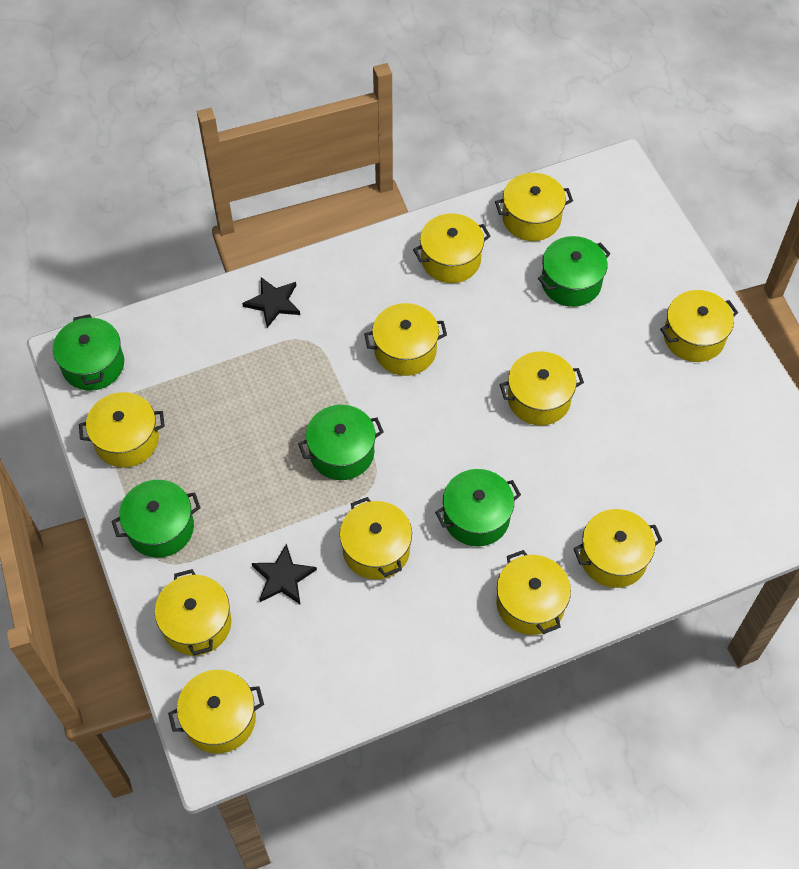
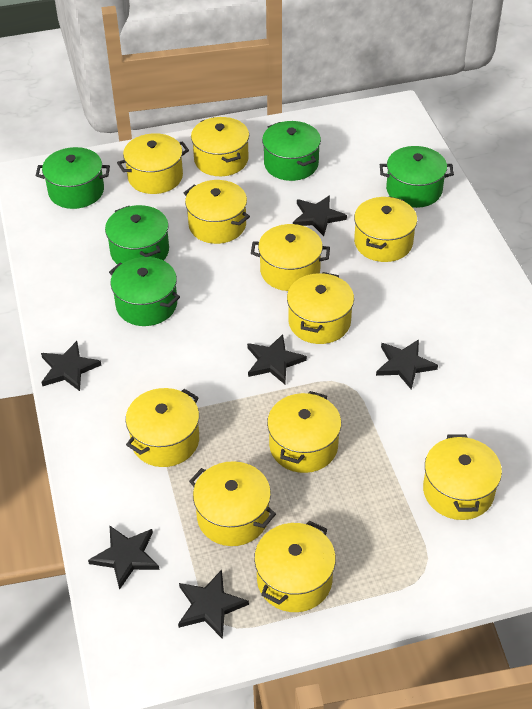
black star: 2 -> 6

